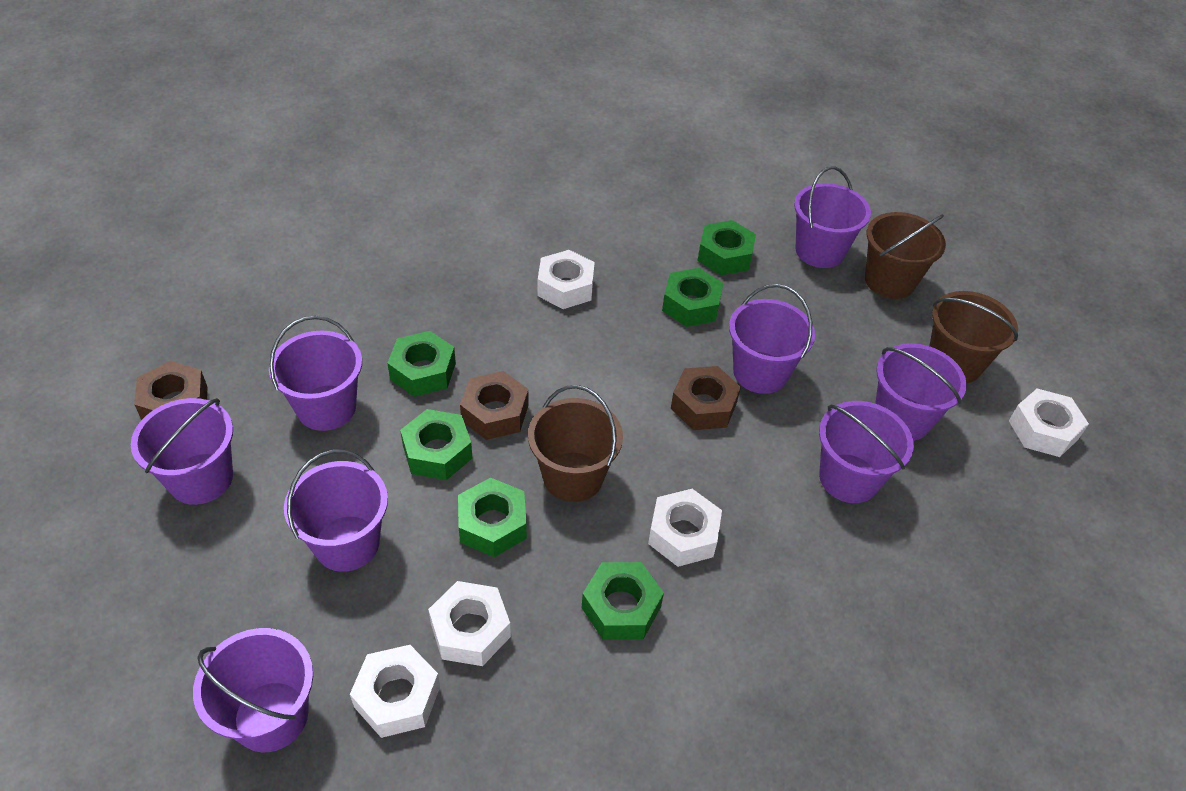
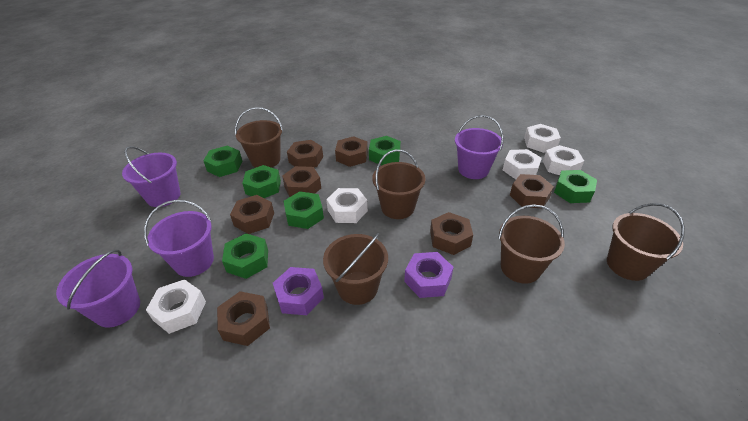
brown bucket: 3 -> 5
brown nut: 3 -> 7
purple bucket: 8 -> 4
purple nut: 0 -> 2

